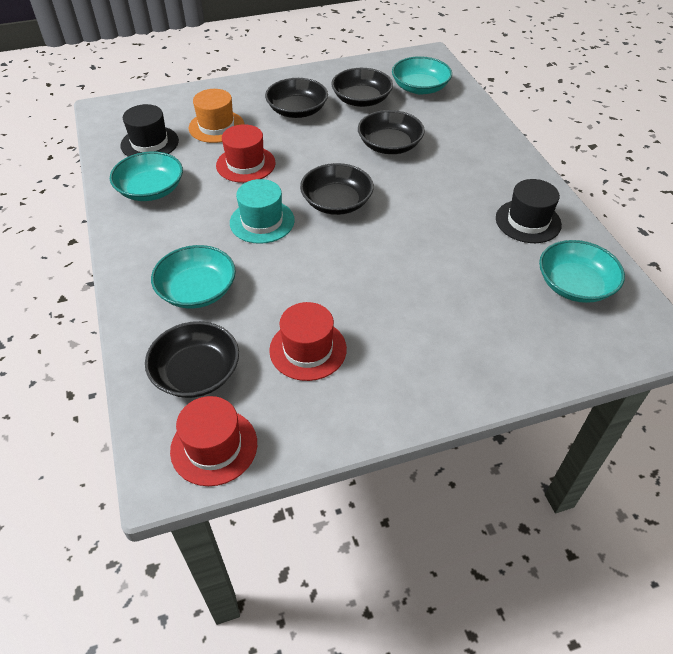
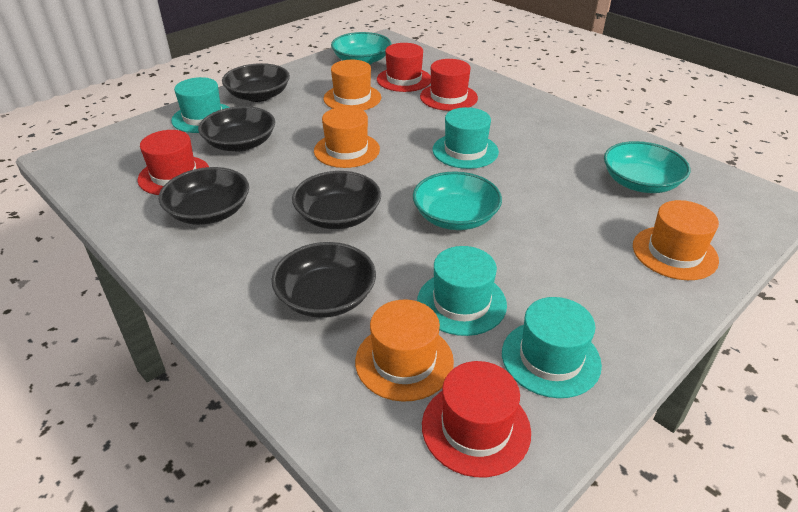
black hat: 2 -> 0
orange hat: 1 -> 4
red hat: 3 -> 4
turquoise bowl: 4 -> 3
turquoise hat: 1 -> 4

